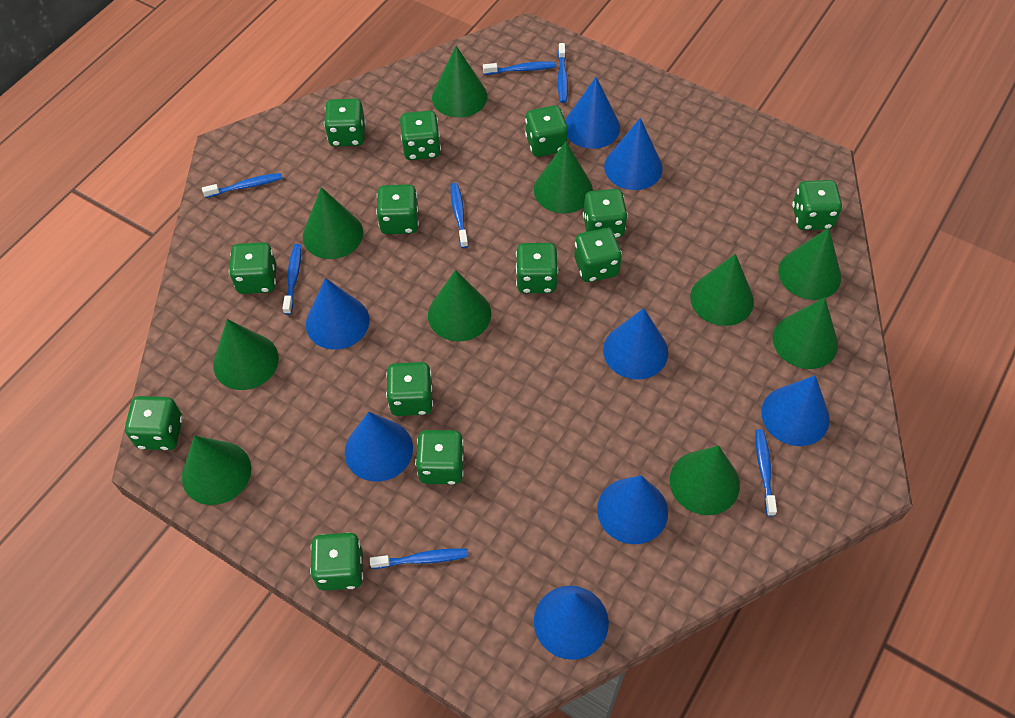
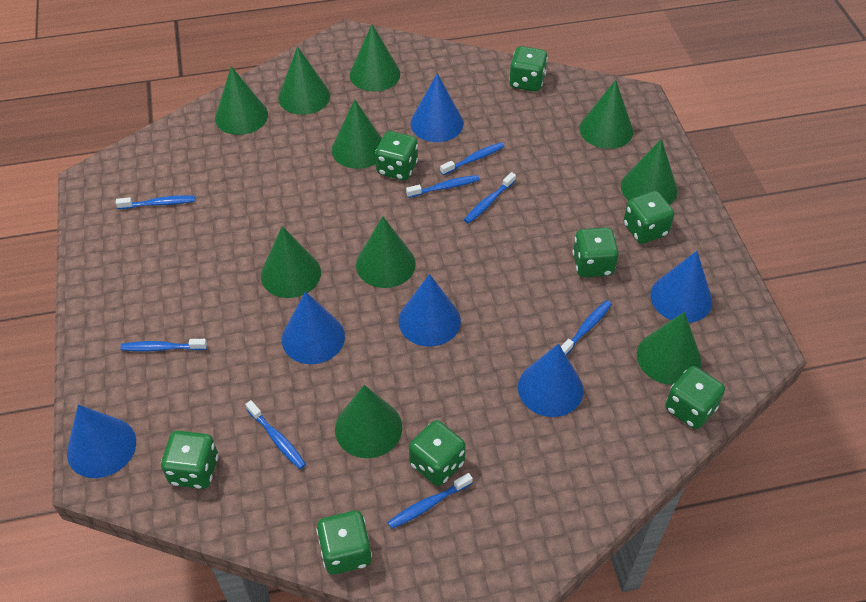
blue cone: 8 -> 6
blue toothbrush: 7 -> 8
green dice: 13 -> 8

